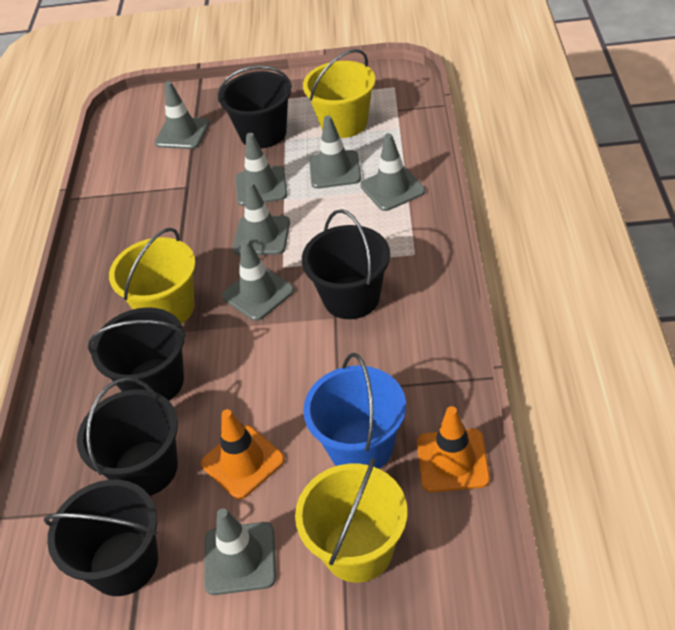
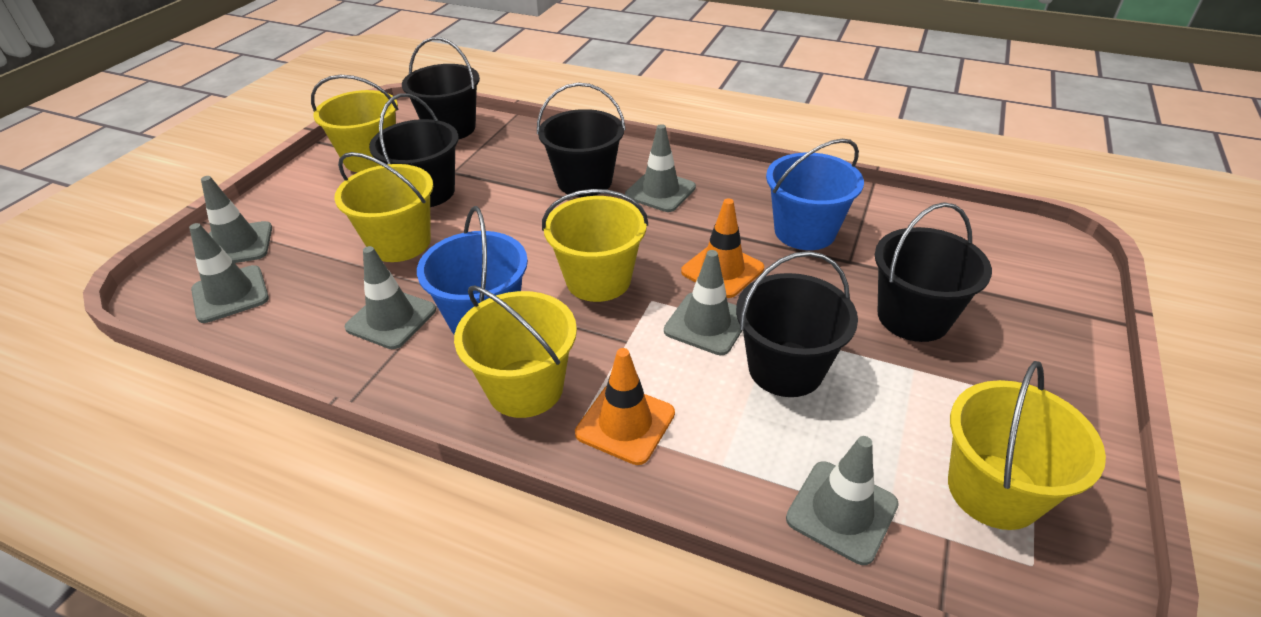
blue bucket: 1 -> 2
grey traffic cone: 7 -> 6
yellow bucket: 3 -> 5

